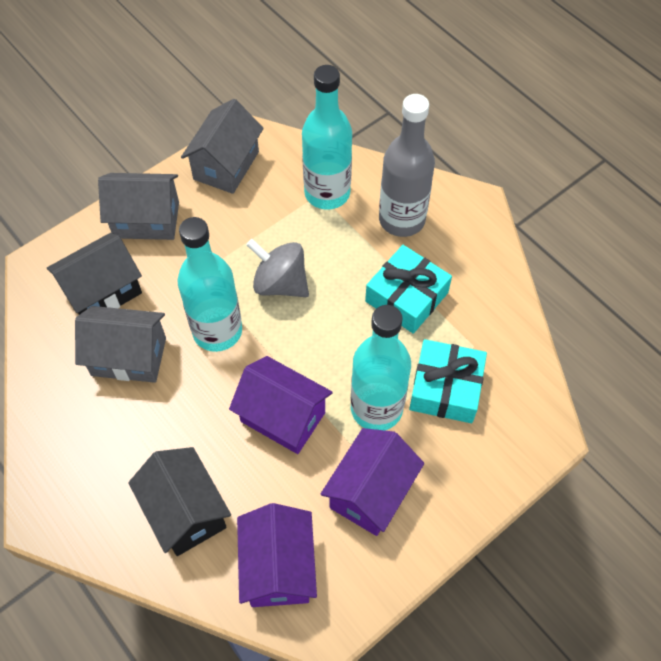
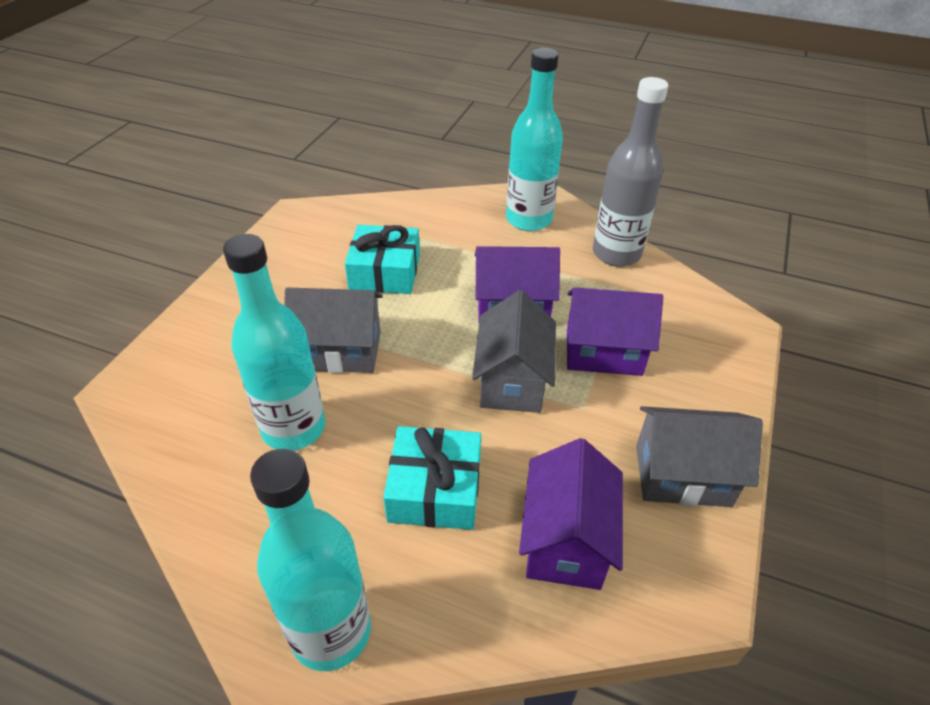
black house: 2 -> 0
grey spinning top: 1 -> 0

